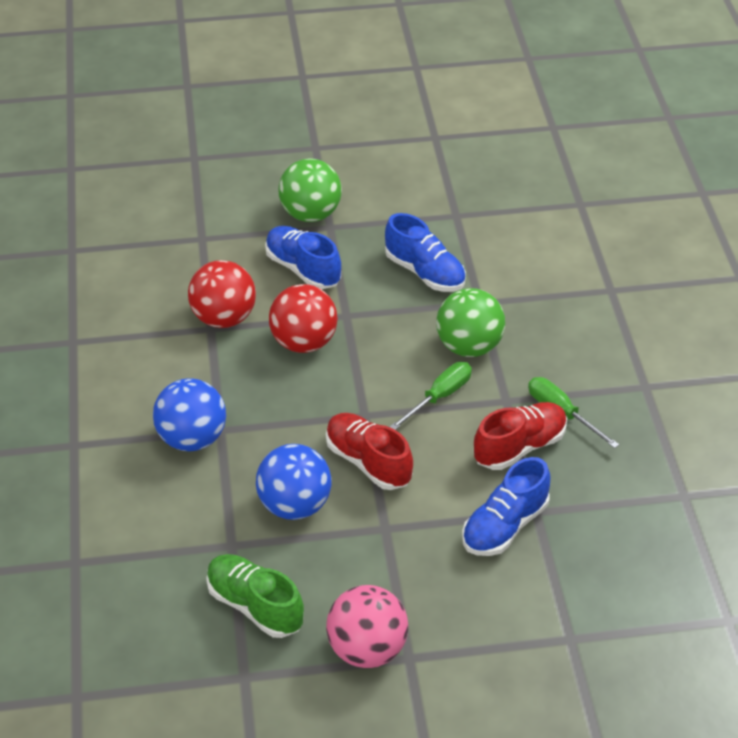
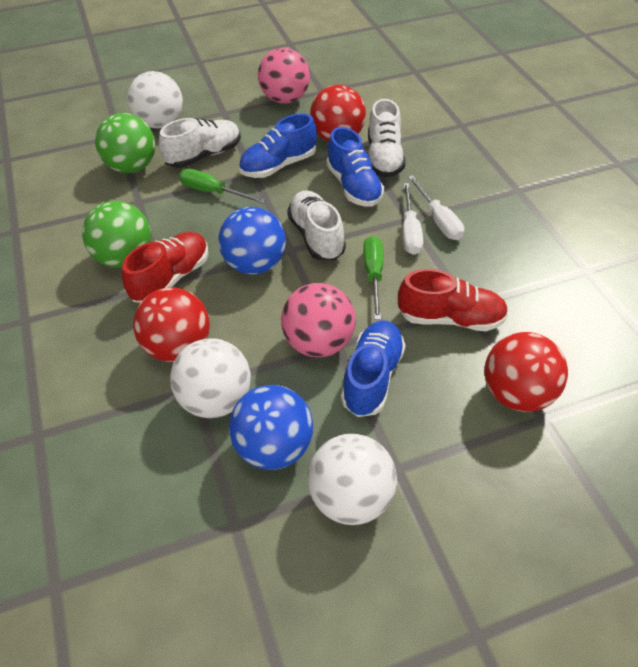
green shoe: 1 -> 0
pink ball: 1 -> 2
red ball: 2 -> 3
white ball: 0 -> 3
white screwdriver: 0 -> 2
white shoe: 0 -> 3

